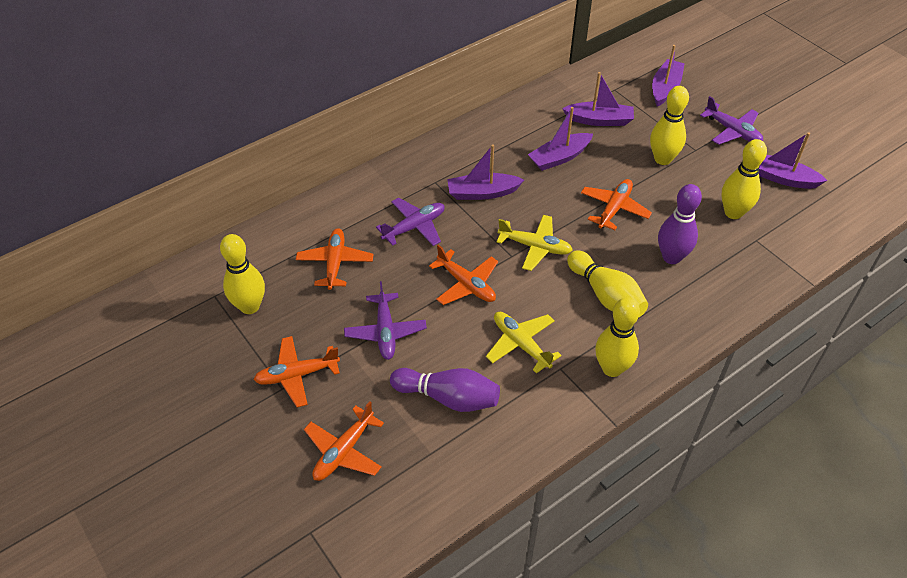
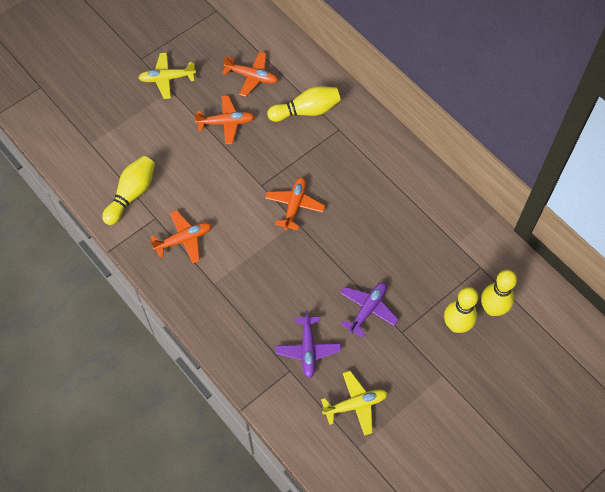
orange plane: 5 -> 4
purple boat: 5 -> 0
purple bowling pin: 2 -> 0
purple plane: 3 -> 2
yellow bowling pin: 5 -> 4

